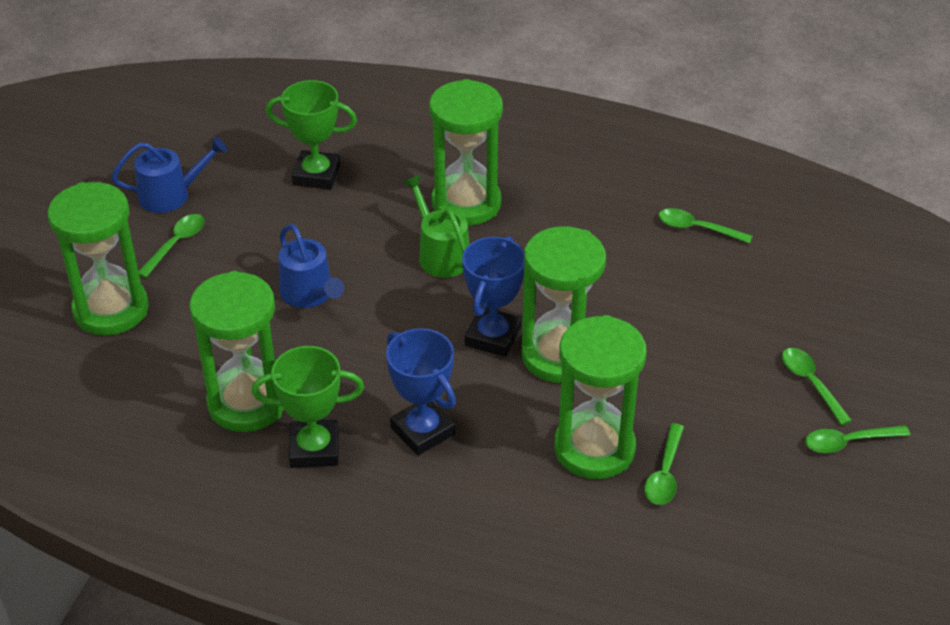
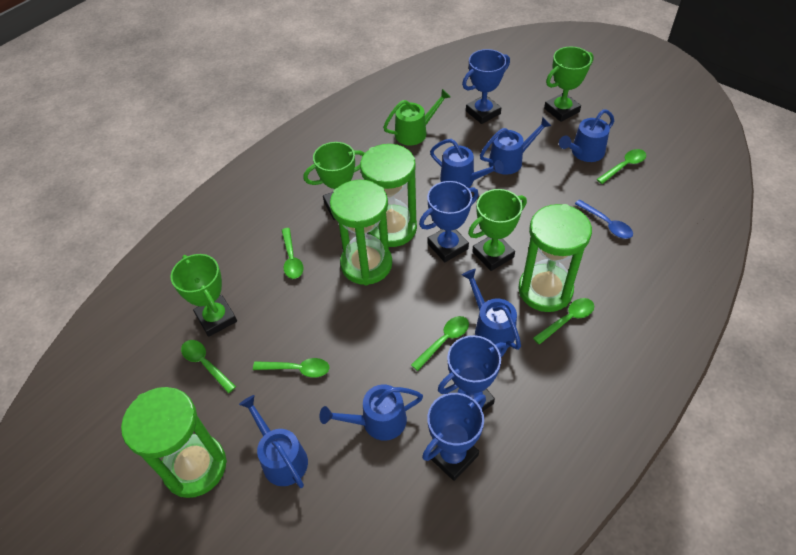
blue spoon: 0 -> 1
blue trophy: 2 -> 4
blue watering can: 2 -> 6
green hourglass: 5 -> 4
green spoon: 5 -> 6
green trophy: 2 -> 4

